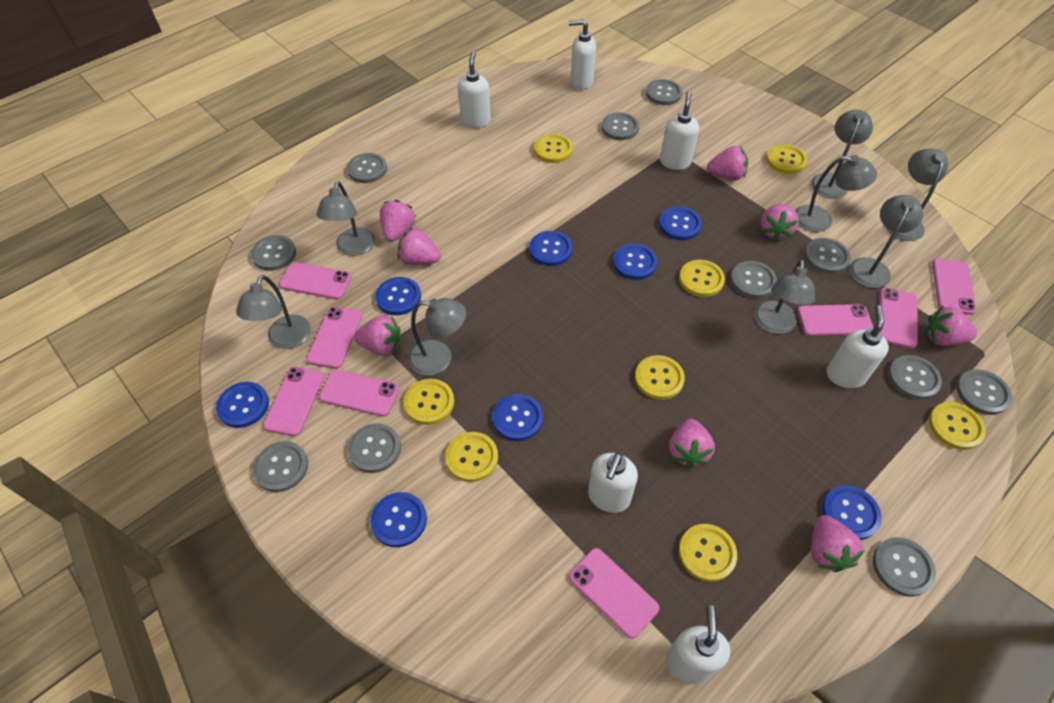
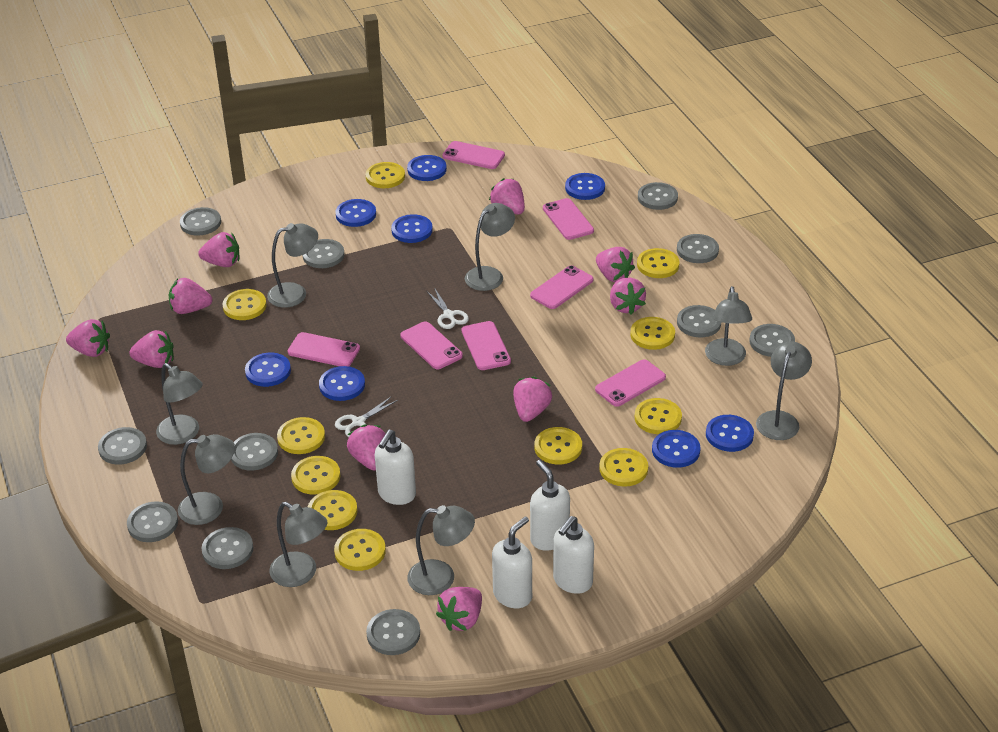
pink phone: 8 -> 7
pink strawberry: 8 -> 10
white scissors: 0 -> 2
white soap dispenser: 6 -> 4
yellow button: 8 -> 11

